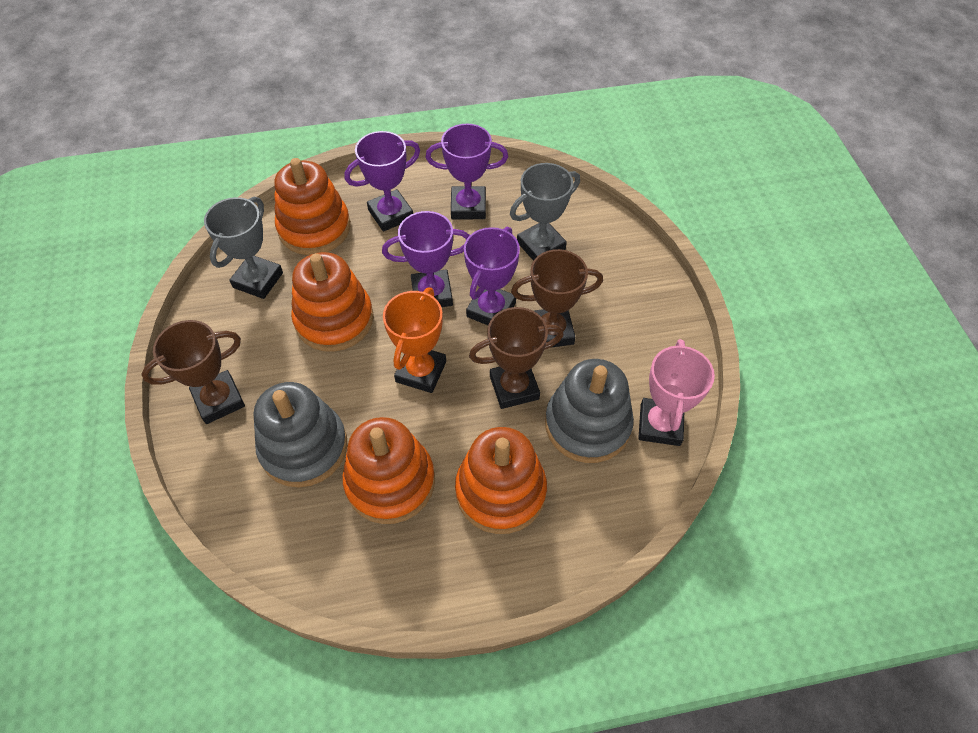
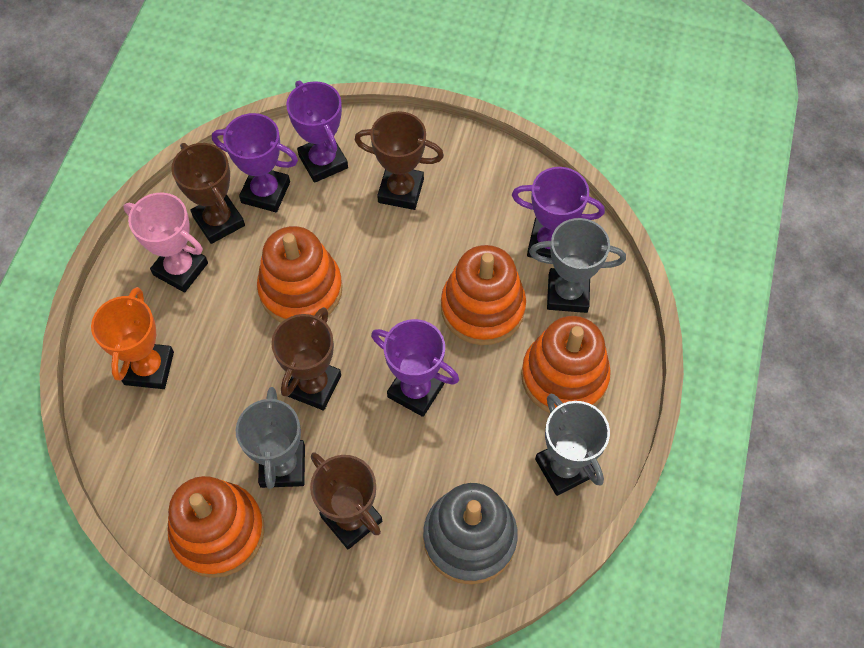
brown trophy: 3 -> 4
grey stacking toy: 2 -> 1
grey trophy: 2 -> 3

